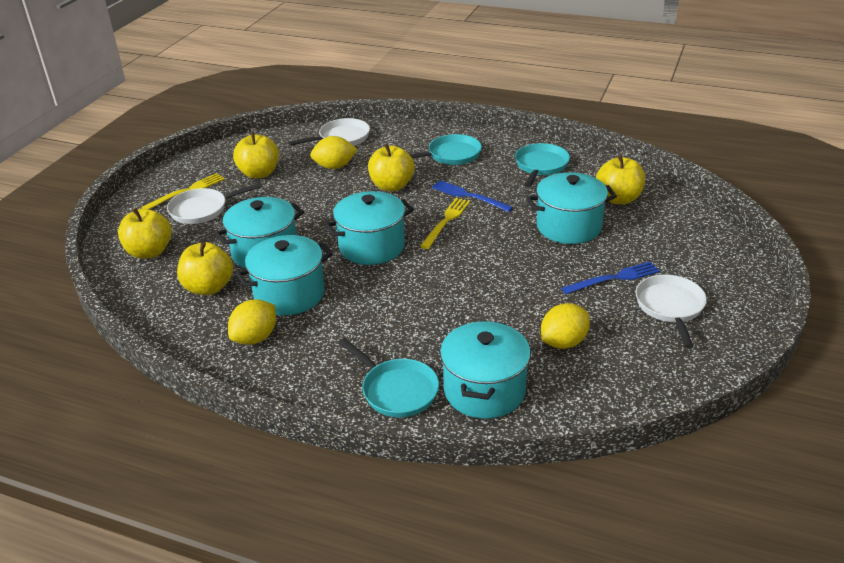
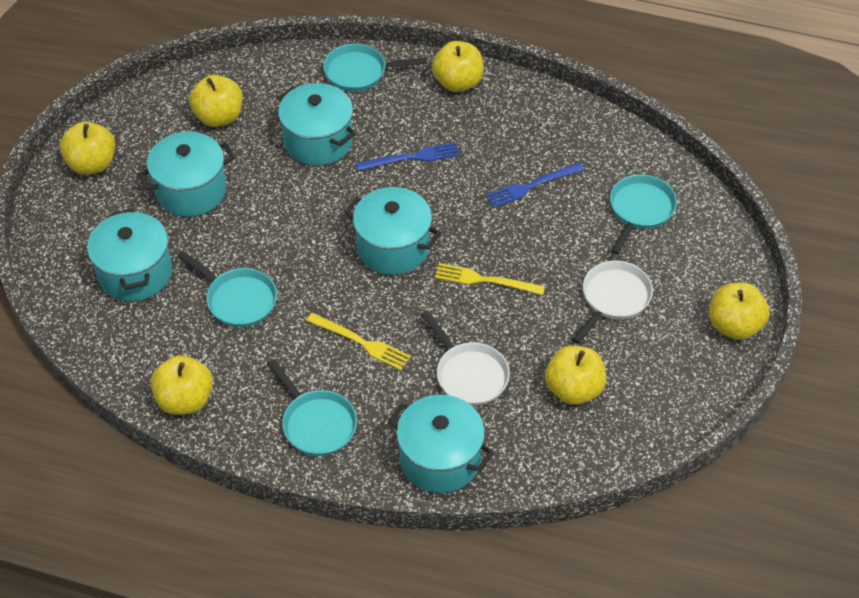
turquoise pan: 3 -> 4
white pan: 3 -> 2
yellow apple: 5 -> 6
yellow lemon: 3 -> 0

